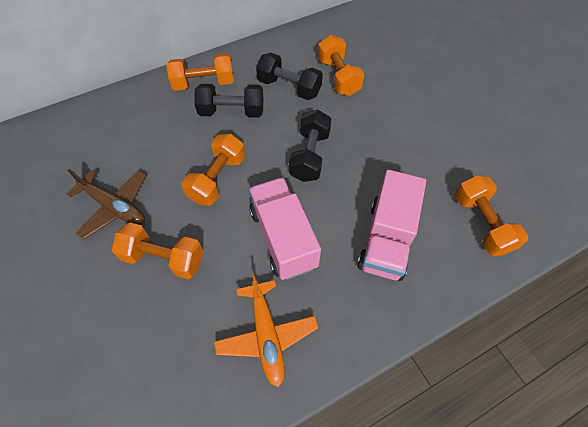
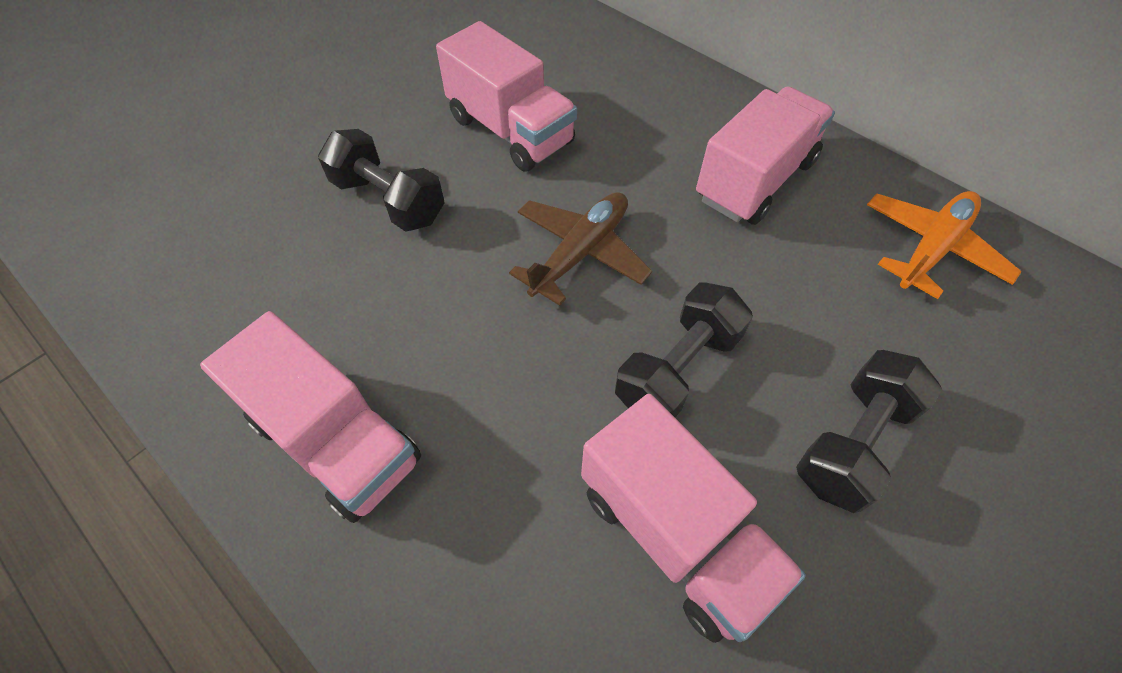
orange dumbbell: 5 -> 0
pink truck: 2 -> 4

